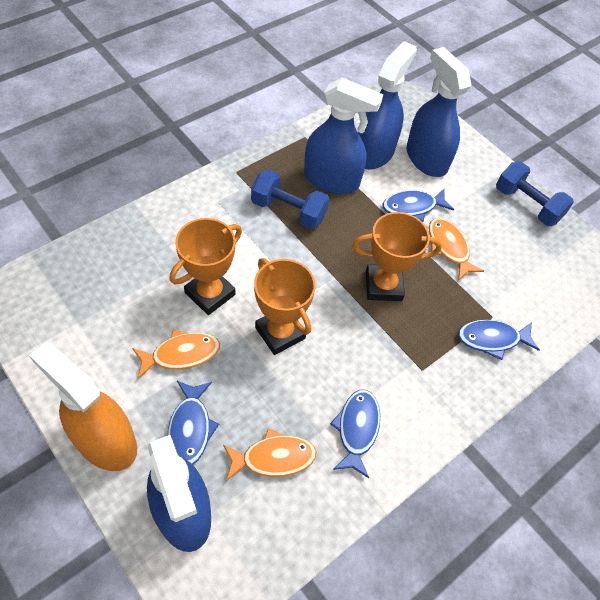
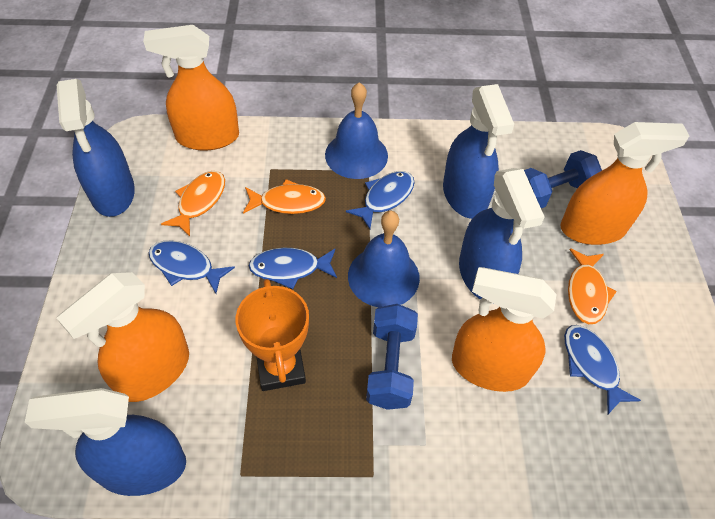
blue bell: 0 -> 2
orange spray bottle: 1 -> 4
orange trophy: 3 -> 1

